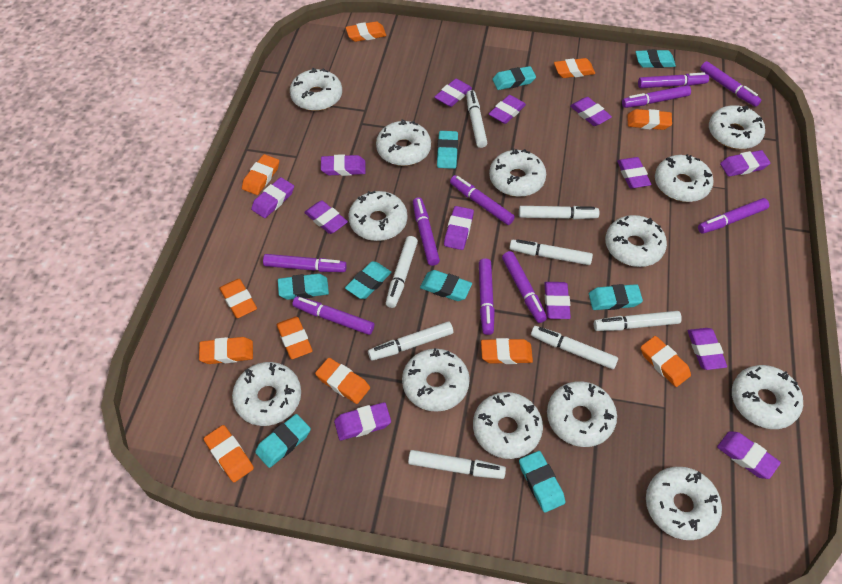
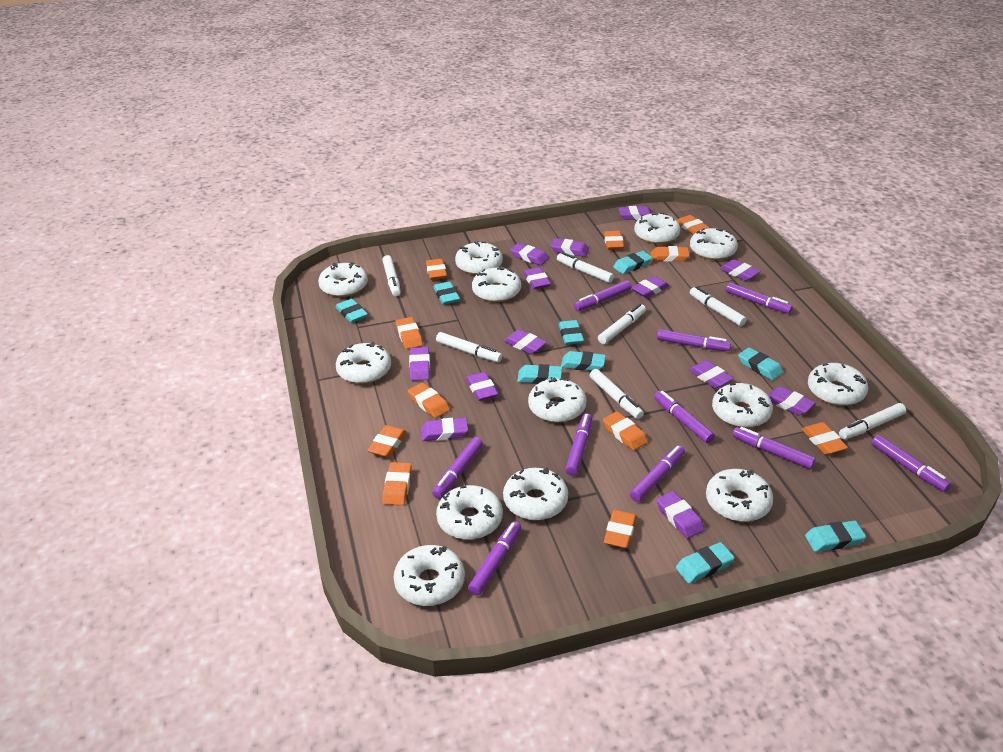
white marker: 8 -> 7

